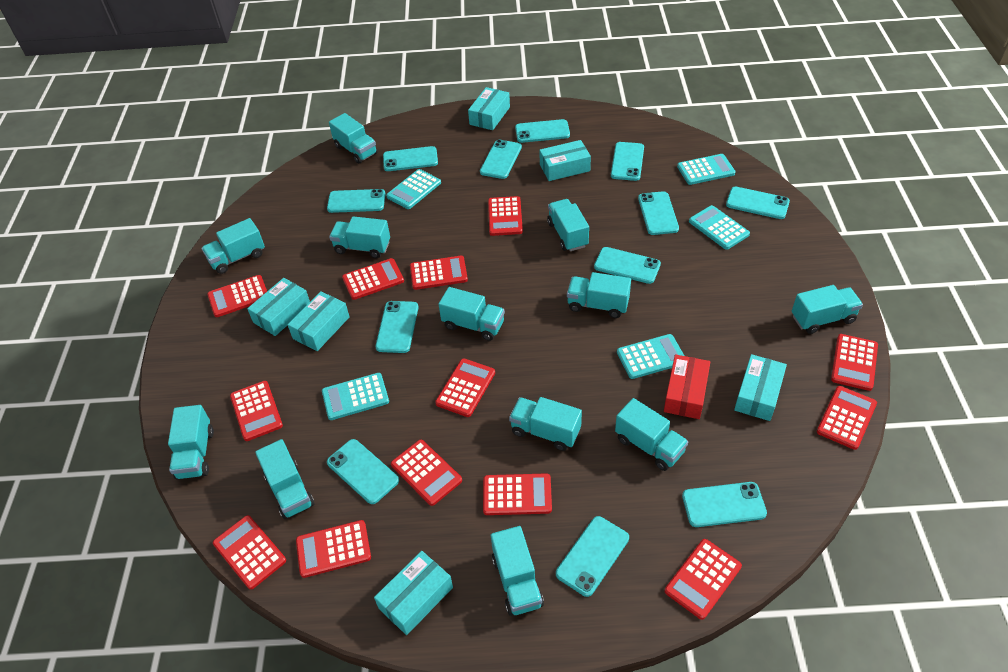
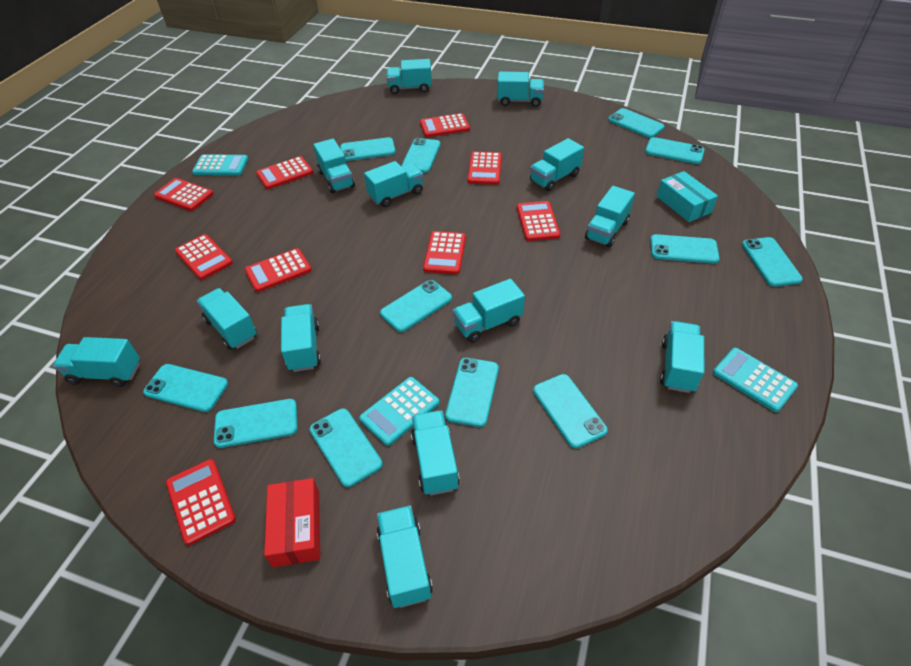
red calculator: 13 -> 9
turquoise box: 6 -> 1
turquoise calculator: 5 -> 3
turquoise truck: 12 -> 13

